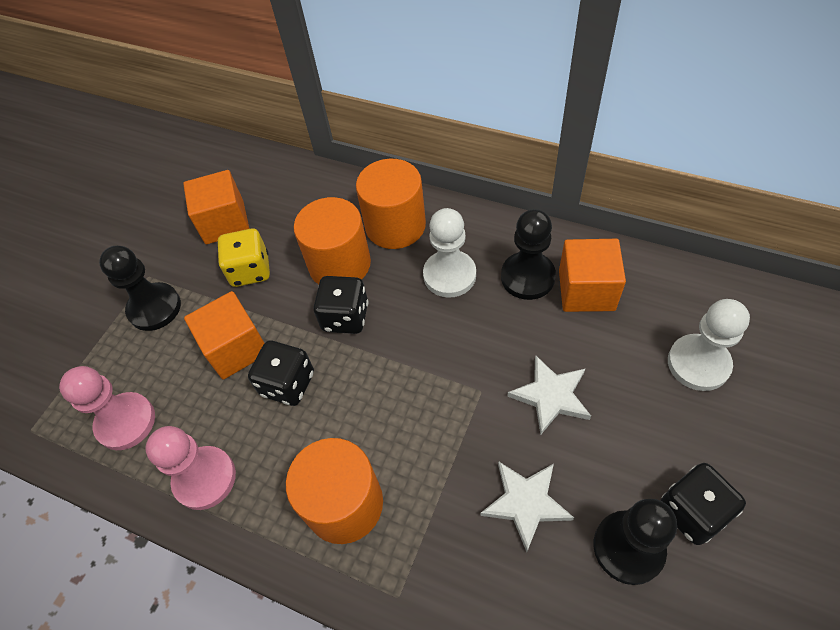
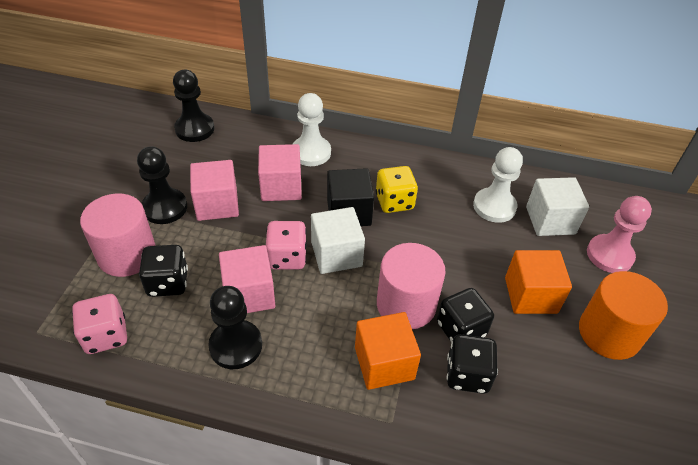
black cube: 0 -> 1
orange cube: 3 -> 2
orange cylinder: 3 -> 1
pink cube: 0 -> 3
pink cylinder: 0 -> 2
pink dice: 0 -> 2
pink pawn: 2 -> 1
white cube: 0 -> 2
white star: 2 -> 0

